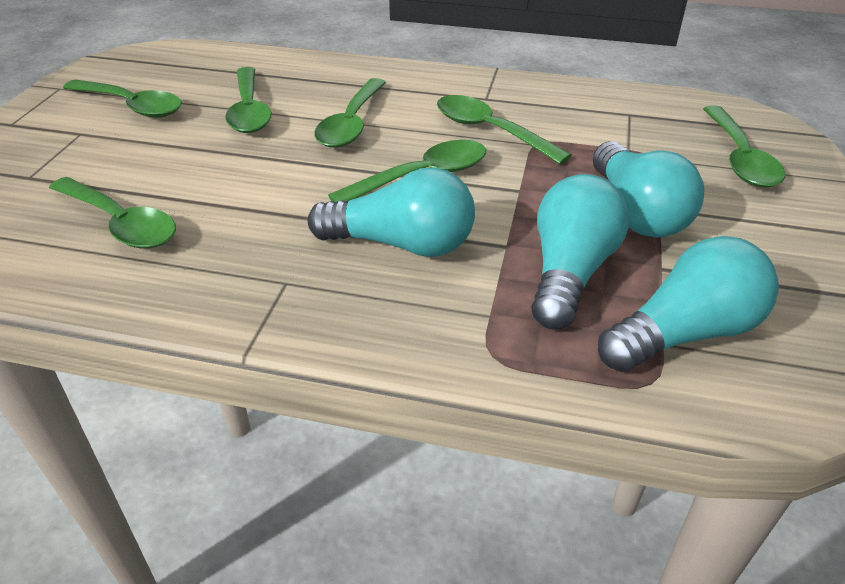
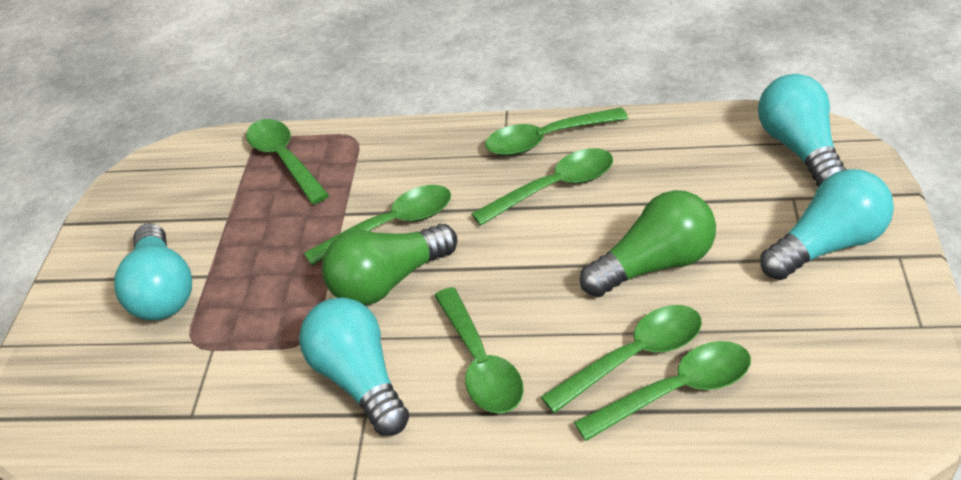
green light bulb: 0 -> 2

